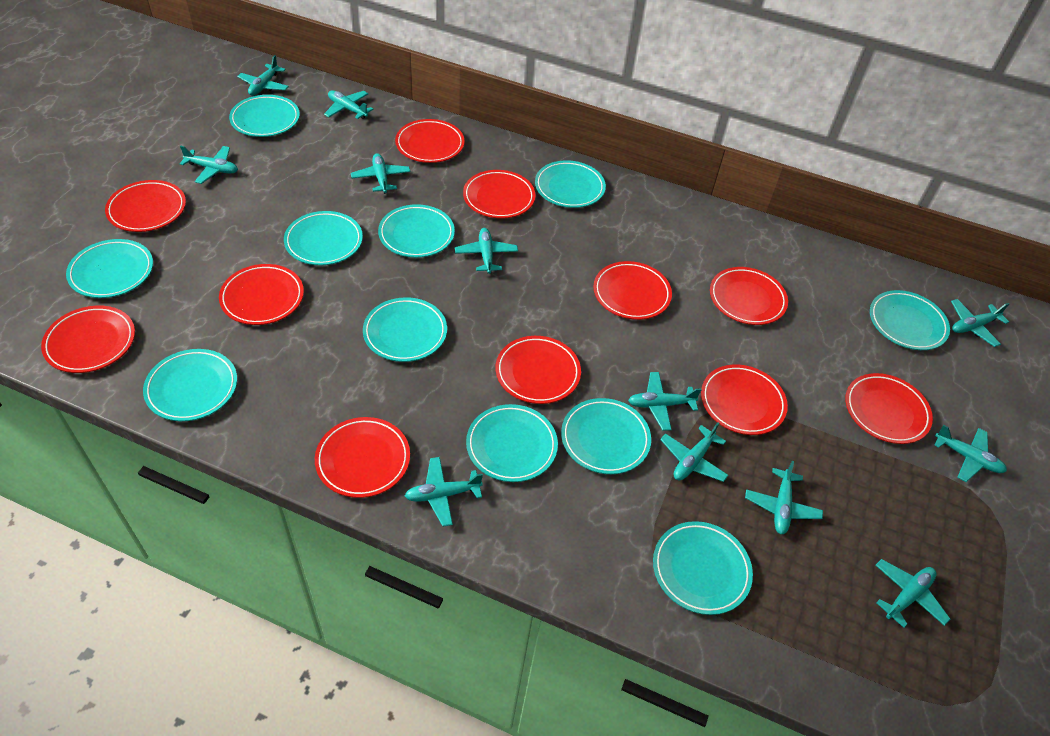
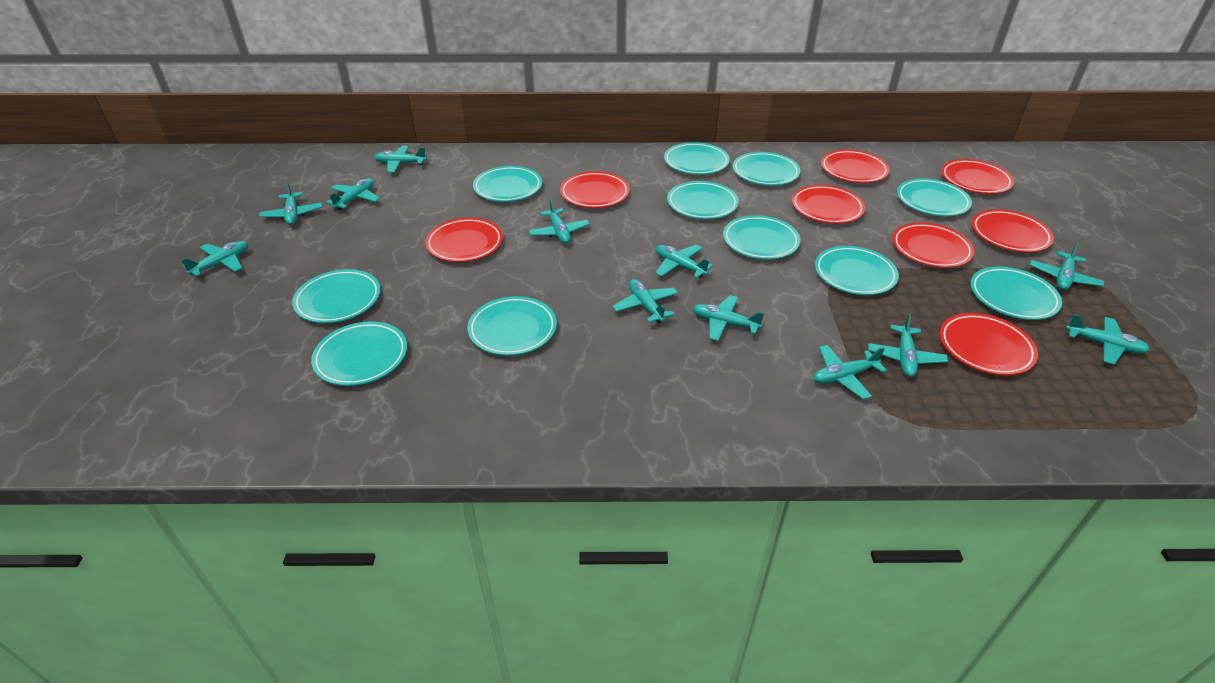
red plate: 11 -> 8

